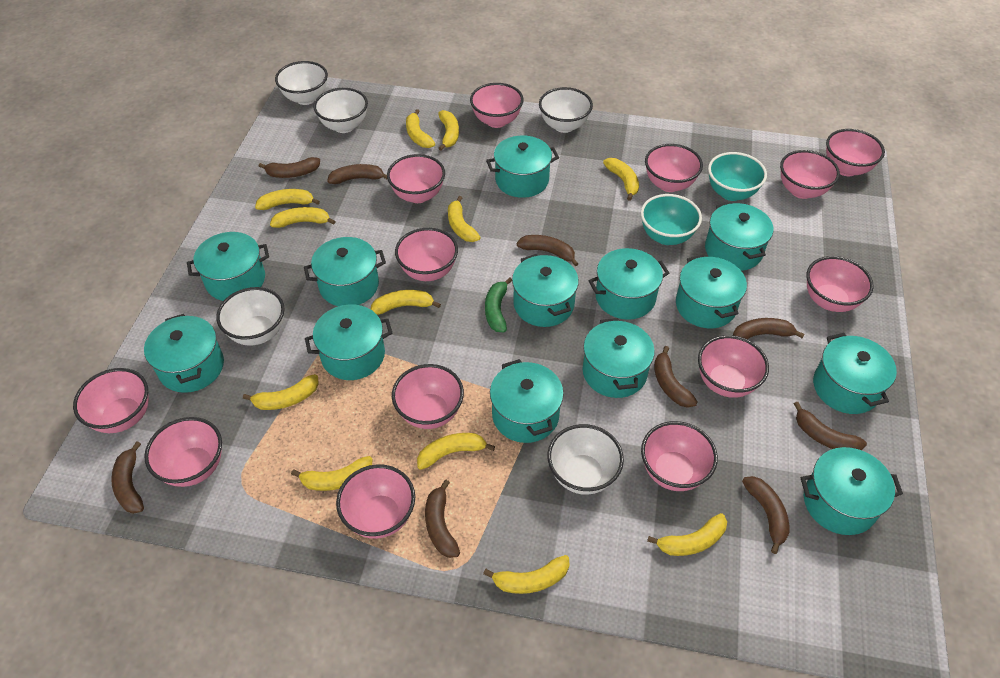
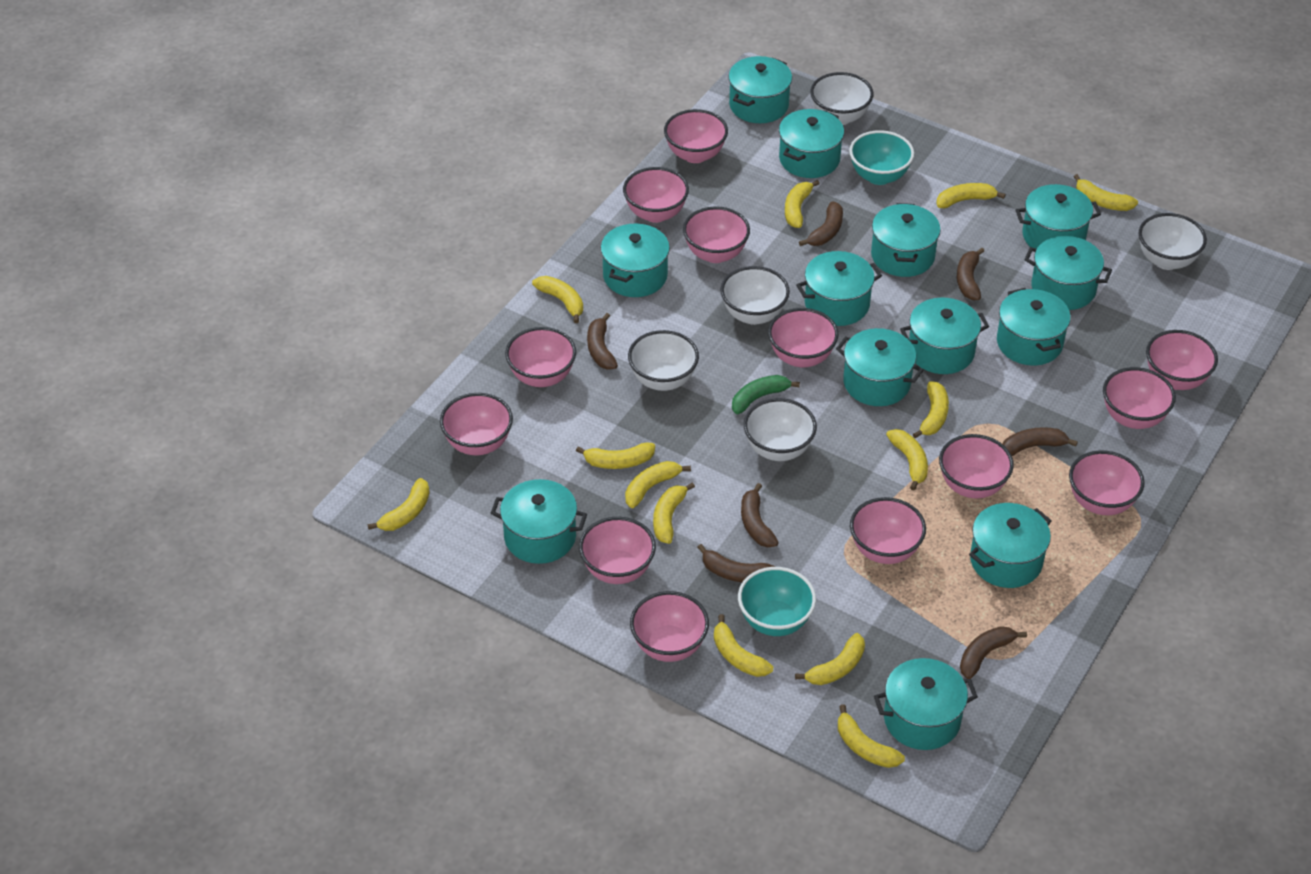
brown banana: 9 -> 7
yellow banana: 12 -> 13

